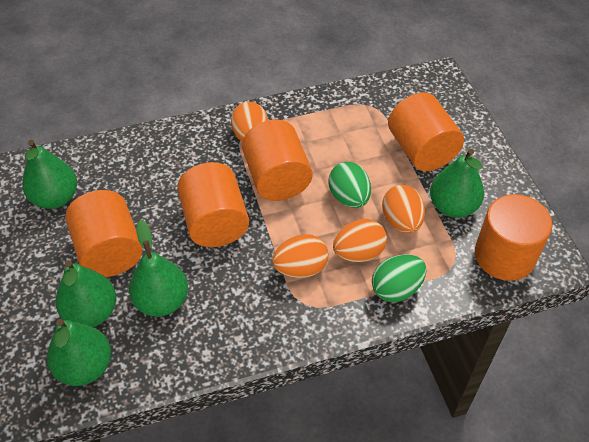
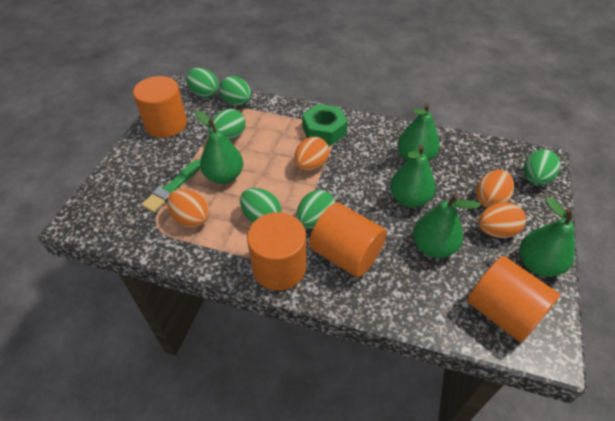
green brush: 0 -> 1
green egg: 2 -> 6
green nut: 0 -> 1
orange cylinder: 5 -> 4

